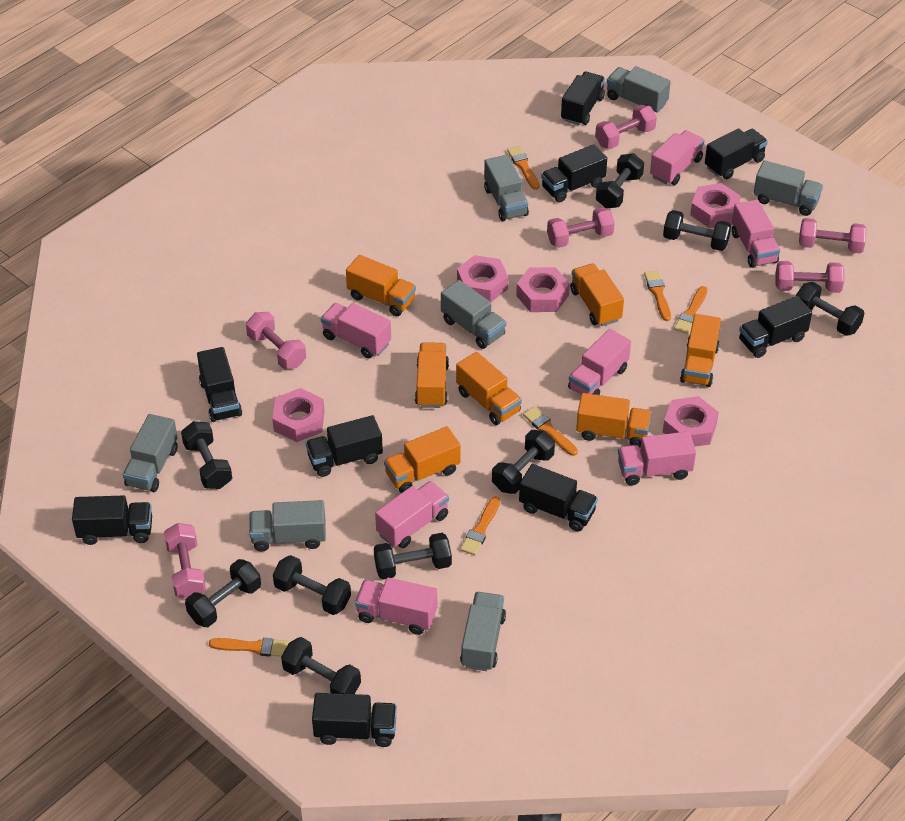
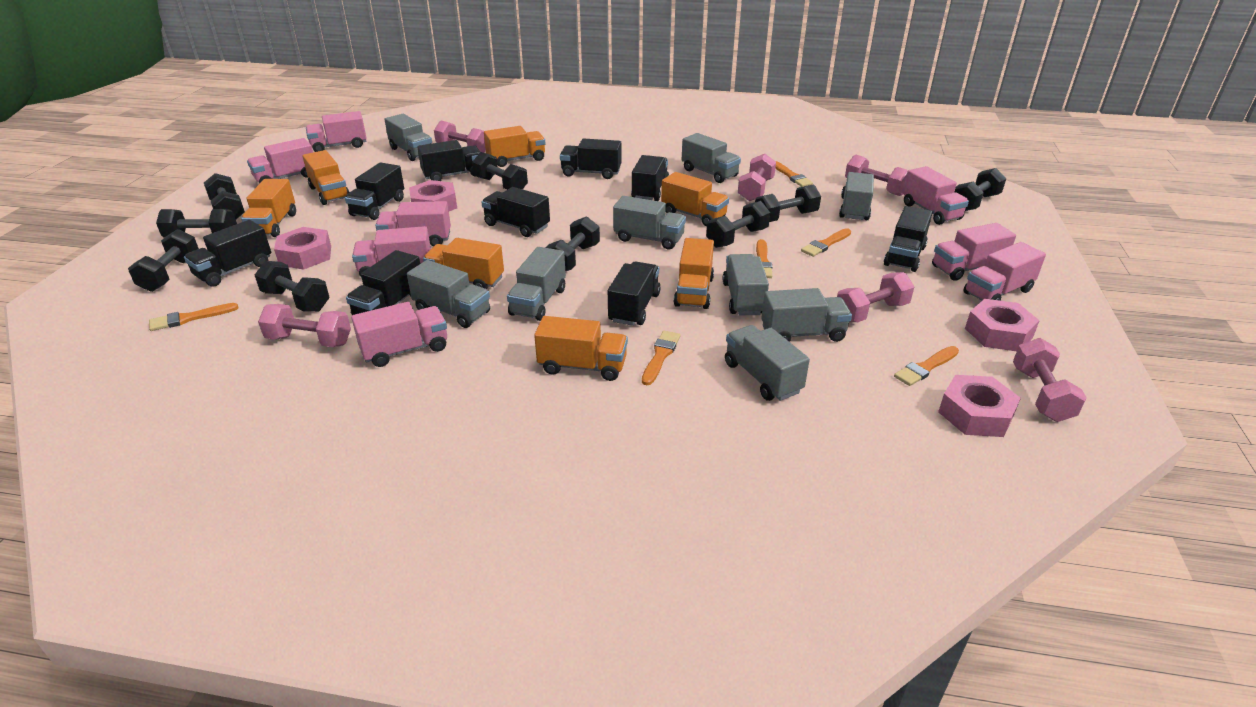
grey truck: 7 -> 9
pink nut: 5 -> 4
pink truck: 7 -> 8

